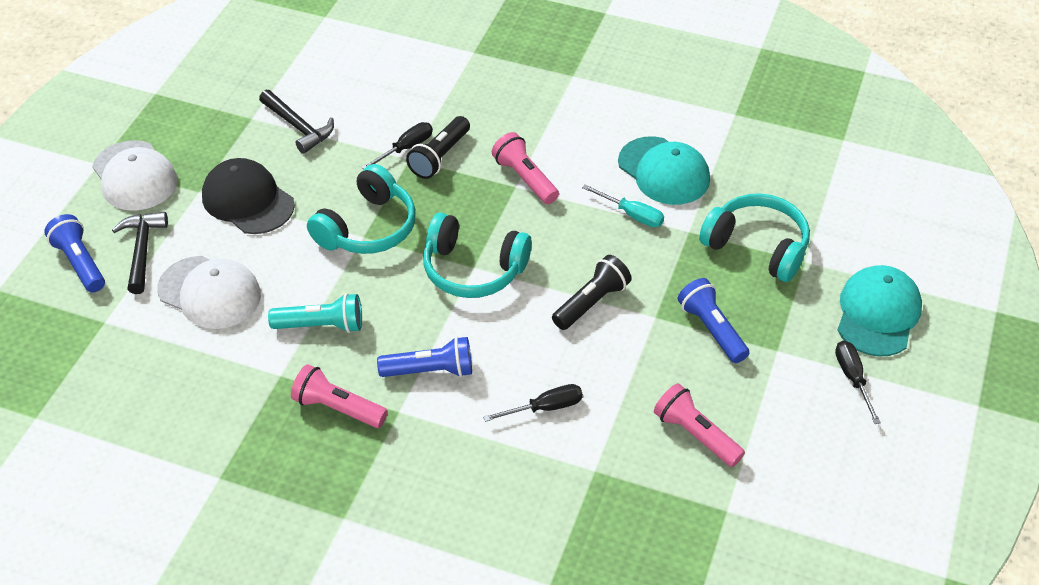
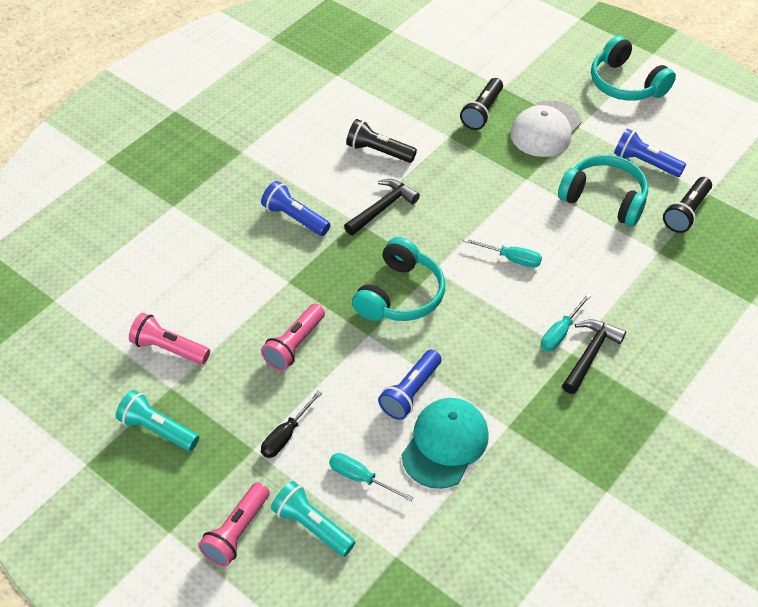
black cap: 1 -> 0
black flashlight: 2 -> 3
black screwdriver: 3 -> 1
turquoise cap: 2 -> 1
turquoise flashlight: 1 -> 2
turquoise screwdriver: 1 -> 3
white cap: 2 -> 1

